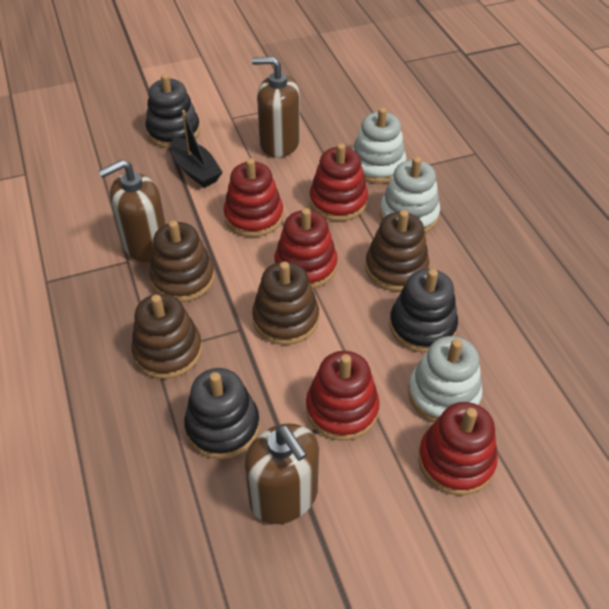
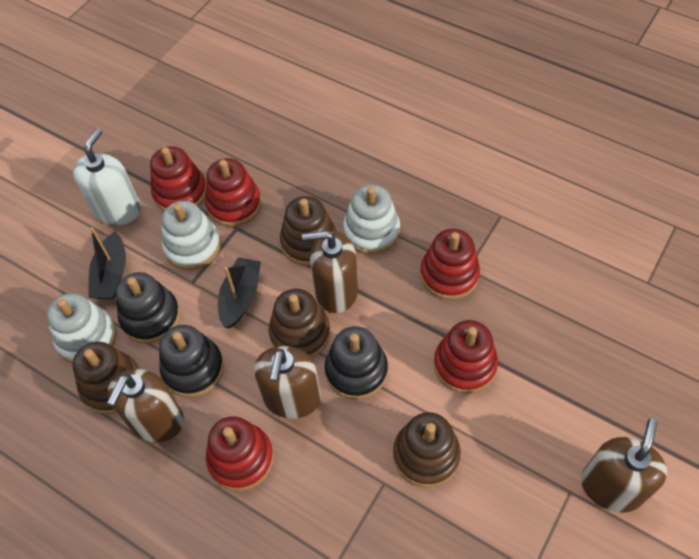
black boat: 1 -> 2
brown soap dispenser: 3 -> 4
white soap dispenser: 0 -> 1

